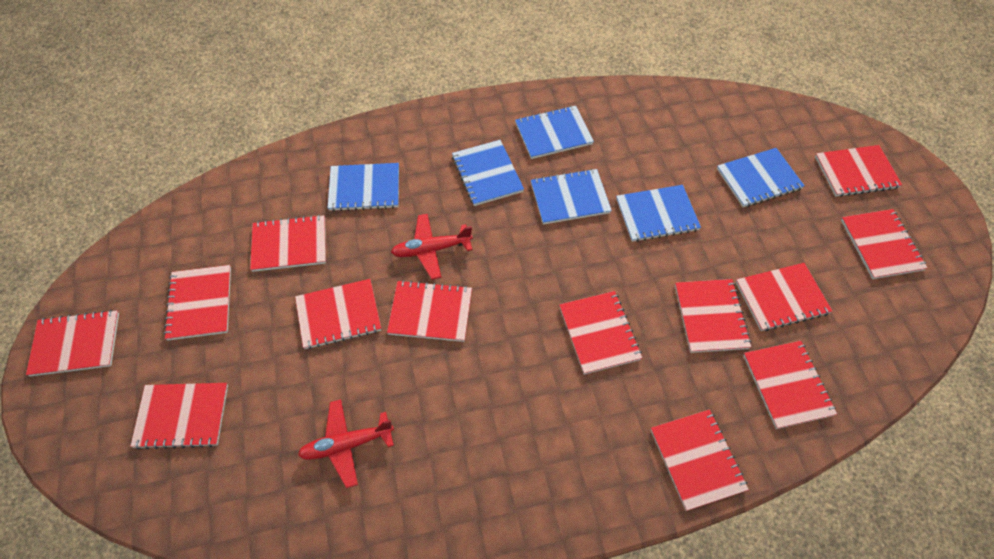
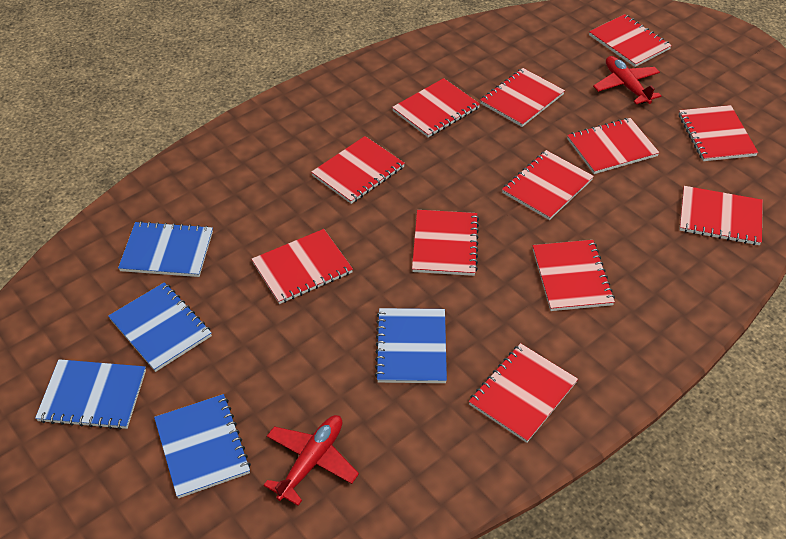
blue notebook: 6 -> 5
red notebook: 13 -> 12

